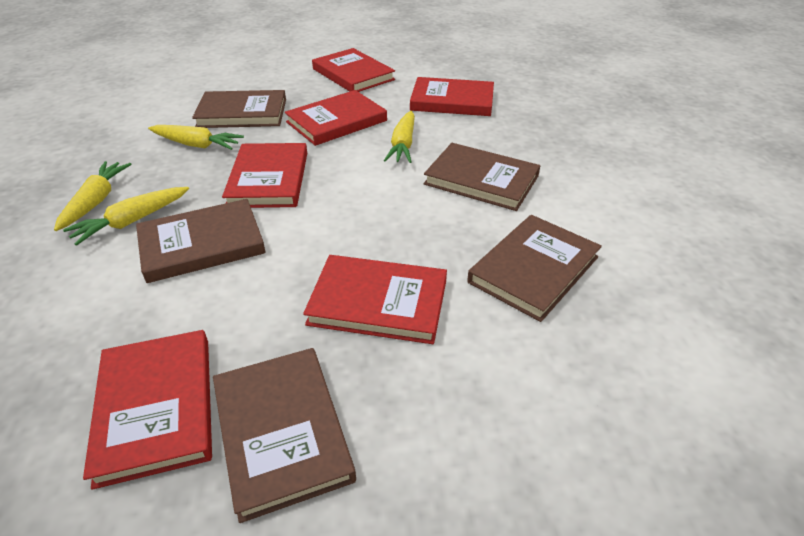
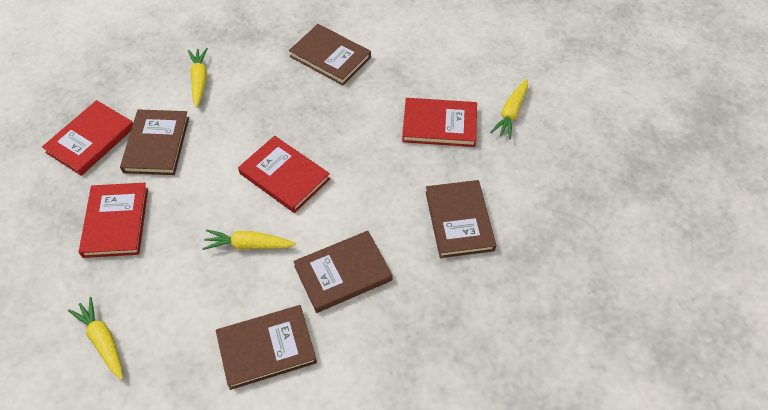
red book: 6 -> 4

